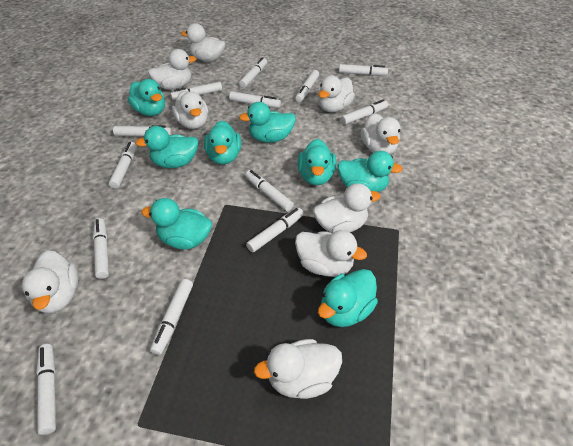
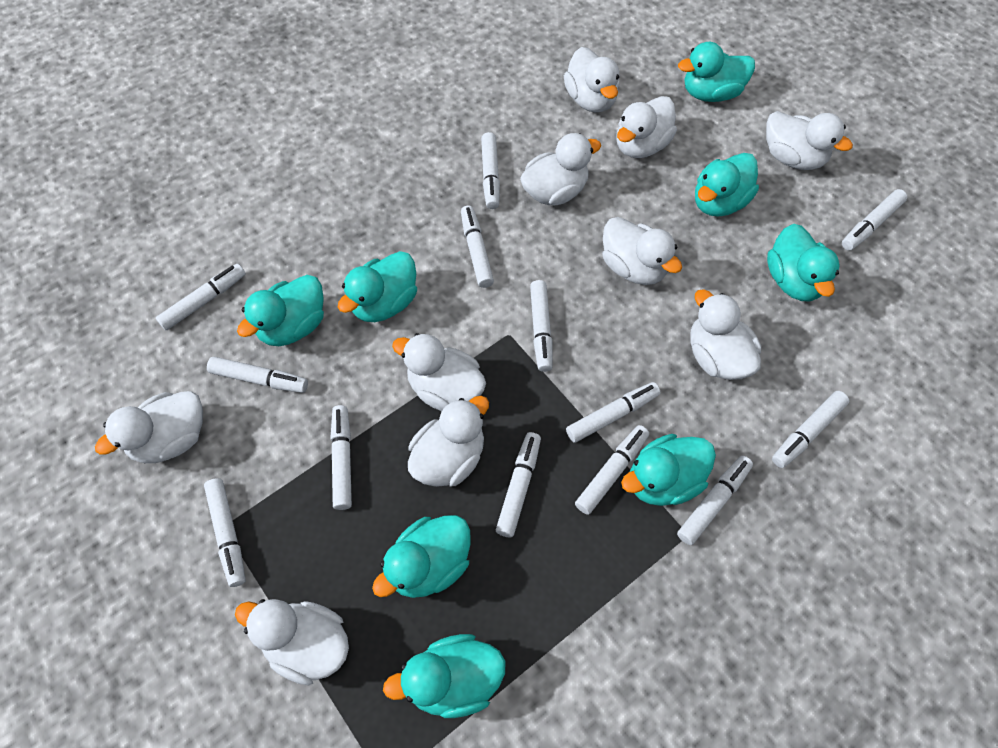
white duck: 9 -> 10

